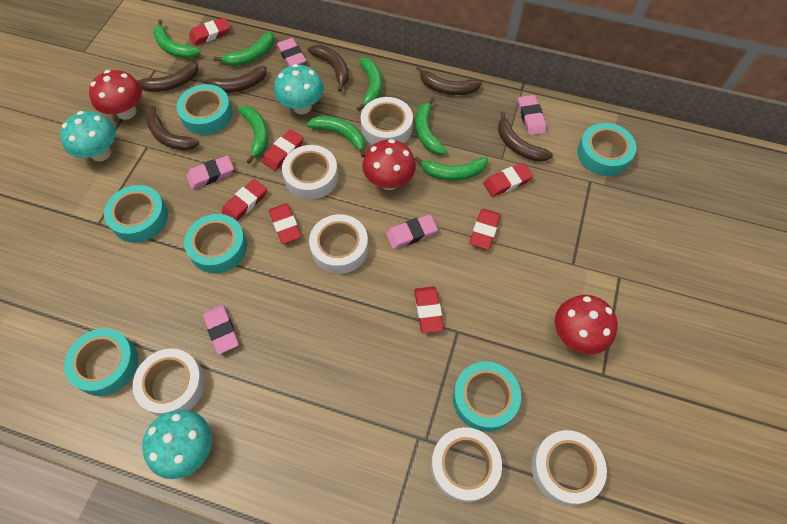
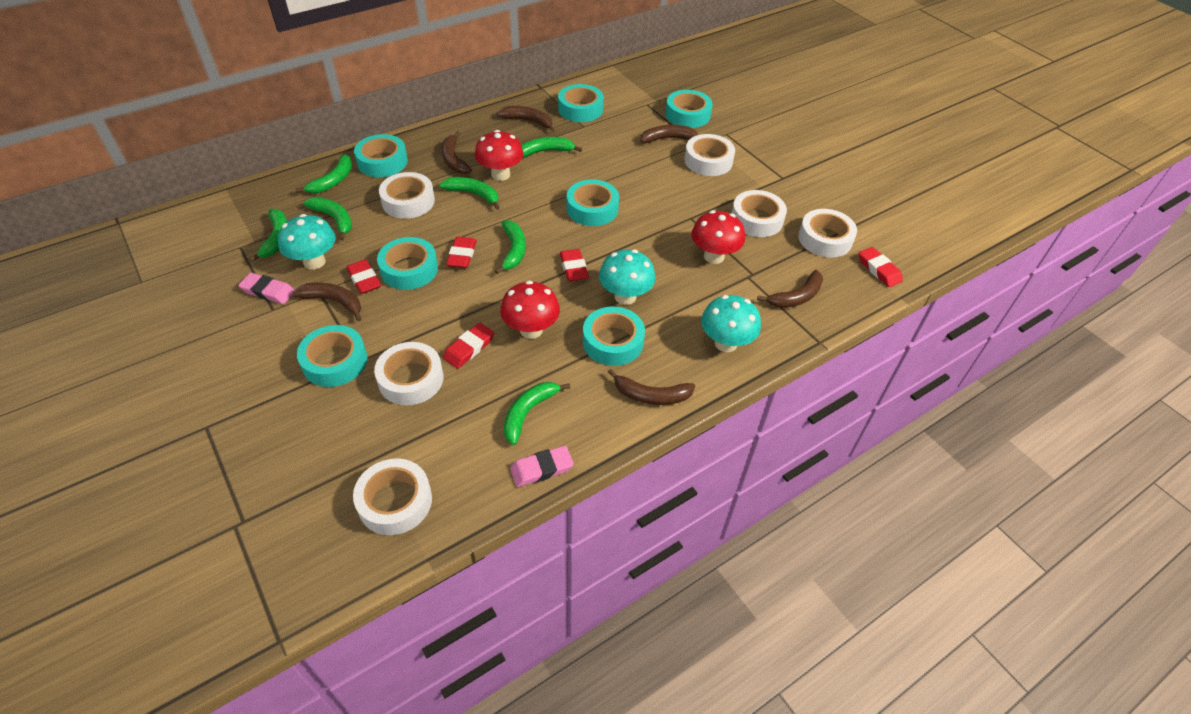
pink eraser: 5 -> 2
red eraser: 7 -> 5
turquoise tape: 6 -> 7

